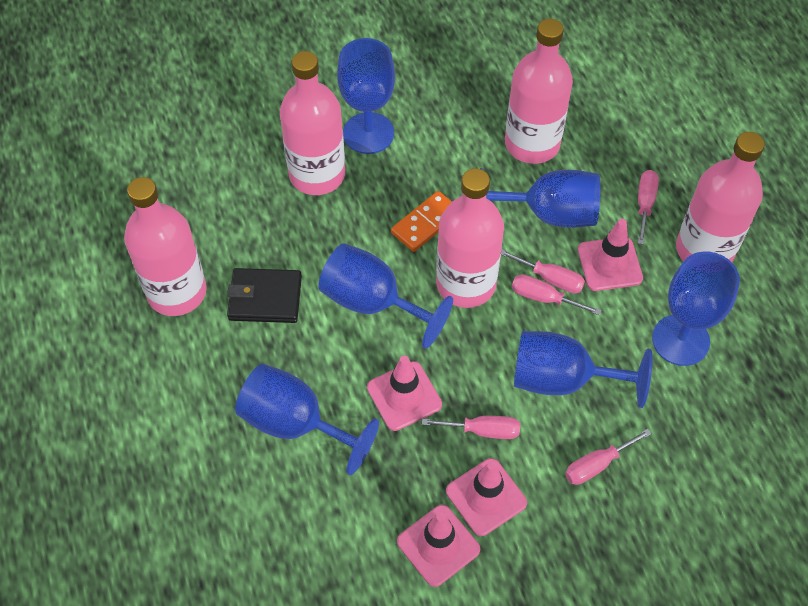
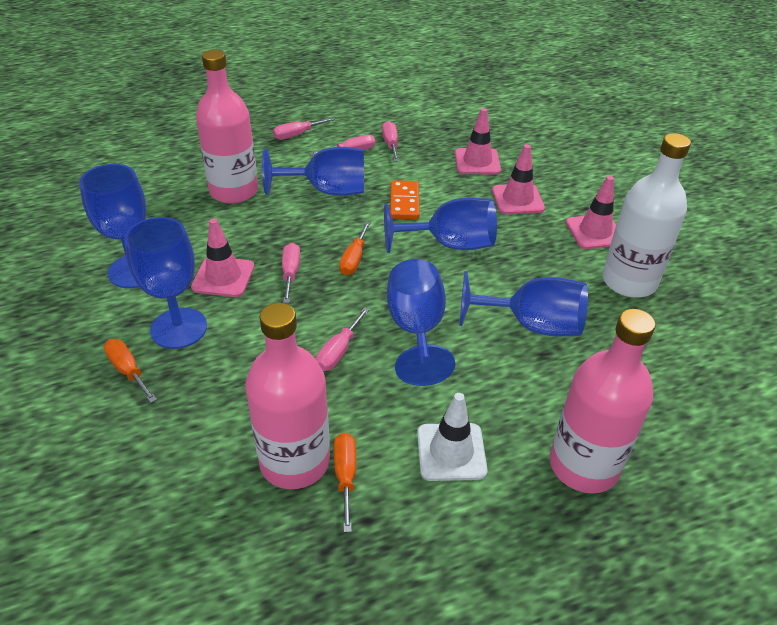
black wallet: 1 -> 0
orange screwdriver: 0 -> 3
pink bottle: 5 -> 3
white bottle: 0 -> 1
white traffic cone: 0 -> 1

